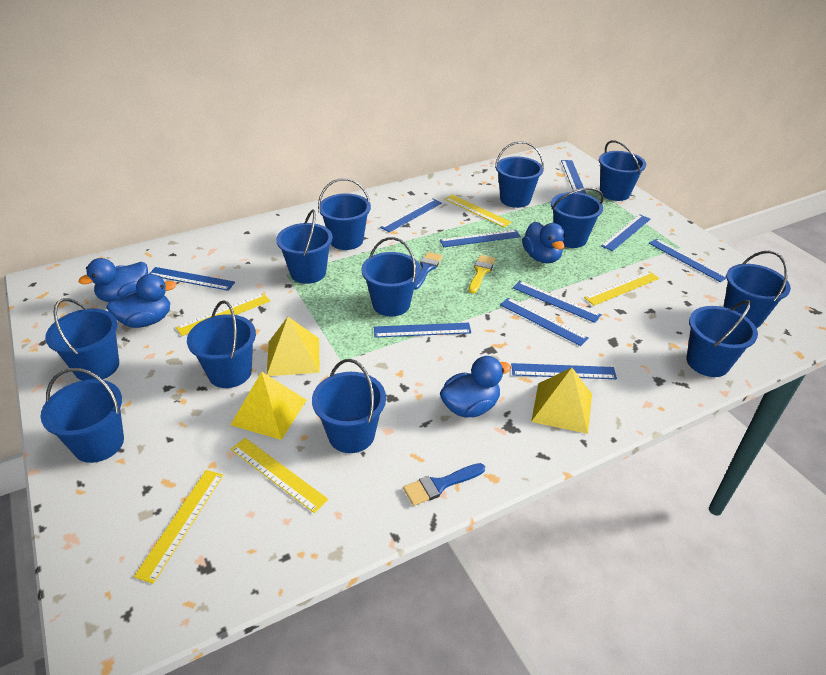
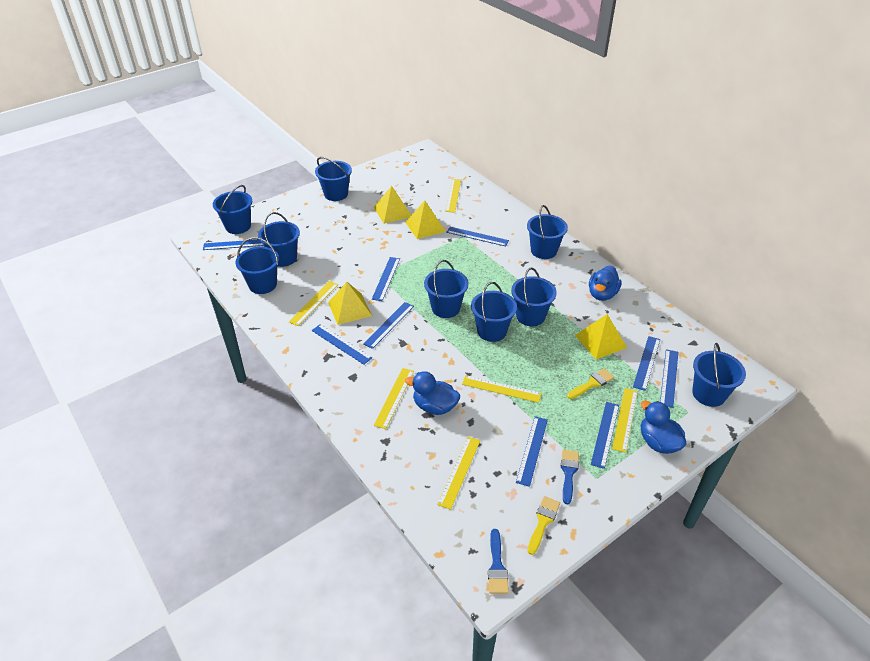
blue bucket: 12 -> 9
blue duck: 4 -> 3
blue ruler: 10 -> 9
yellow brush: 1 -> 2
yellow pyramid: 3 -> 4
yellow ruler: 5 -> 6

